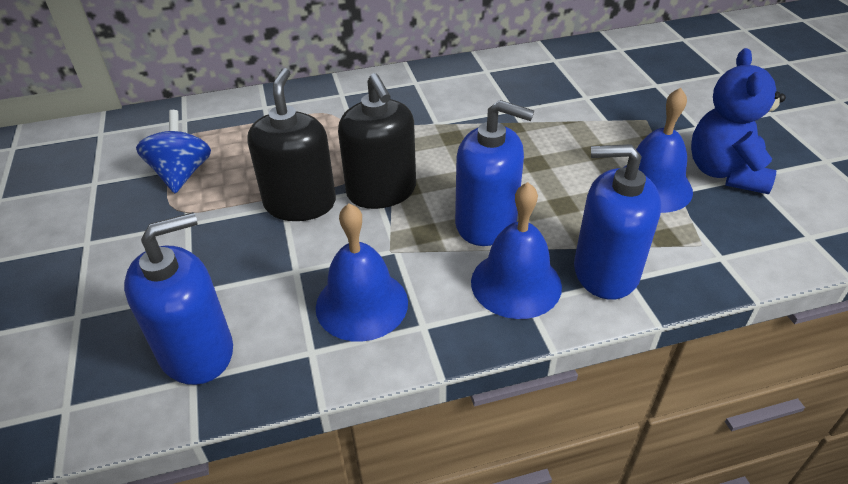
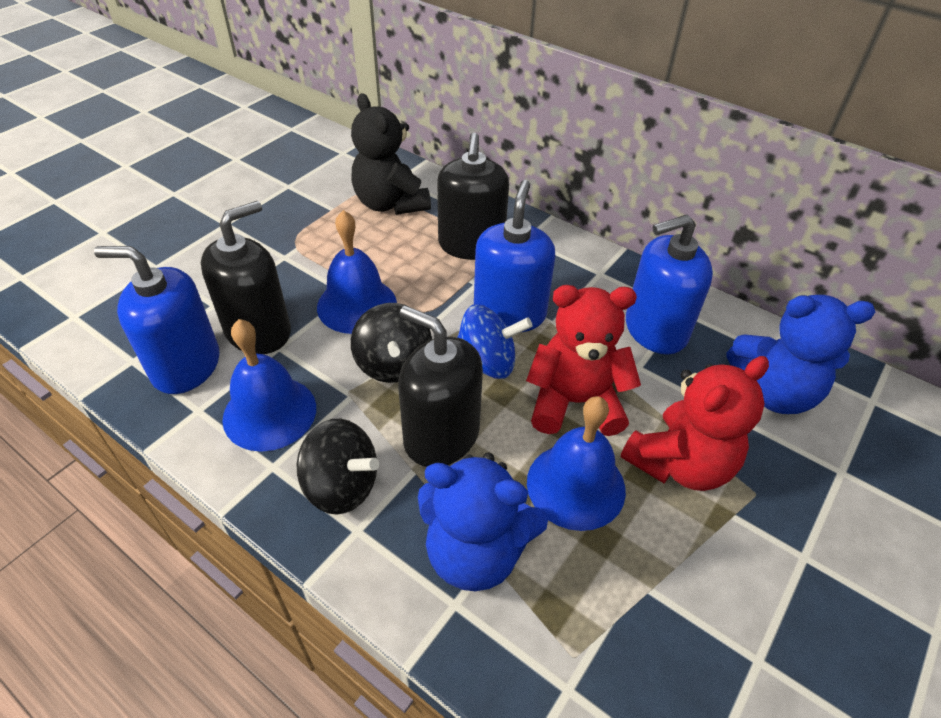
black soap dispenser: 2 -> 3
black spinning top: 0 -> 2
black teddy bear: 0 -> 1
blue teddy bear: 1 -> 2
red teddy bear: 0 -> 2

